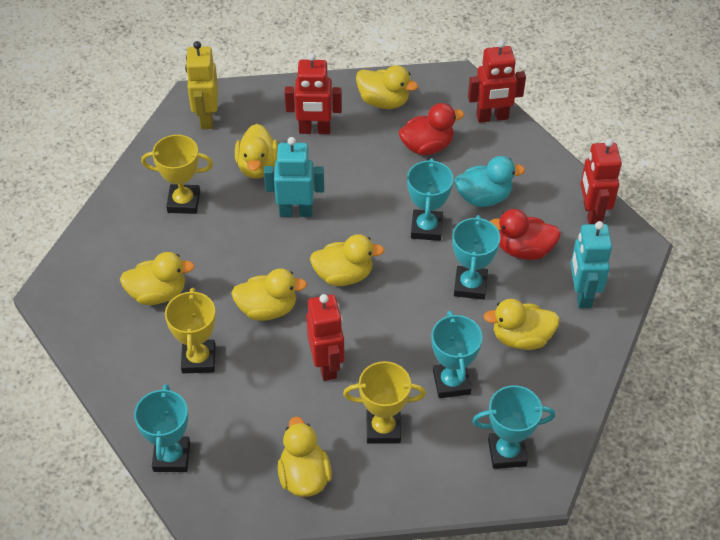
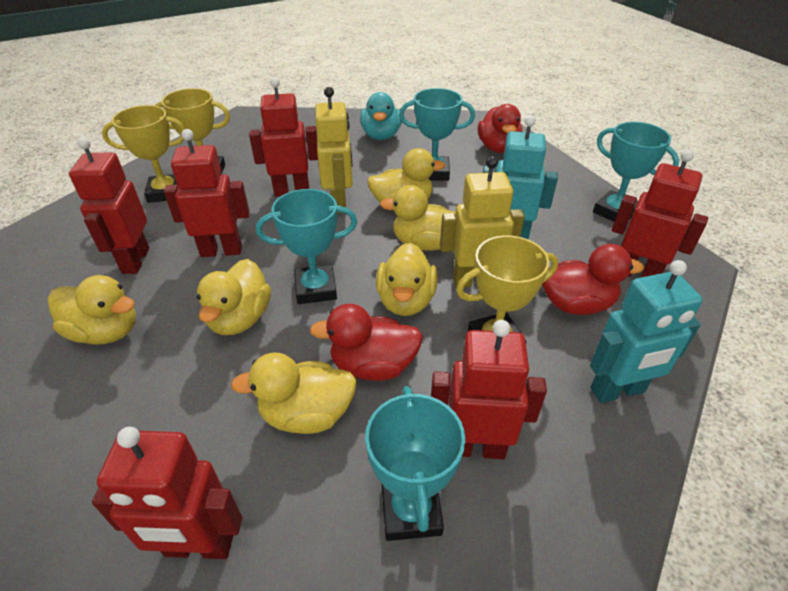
red duck: 2 -> 3
red robot: 4 -> 6
turquoise trophy: 5 -> 4
yellow duck: 7 -> 6
yellow robot: 1 -> 2

